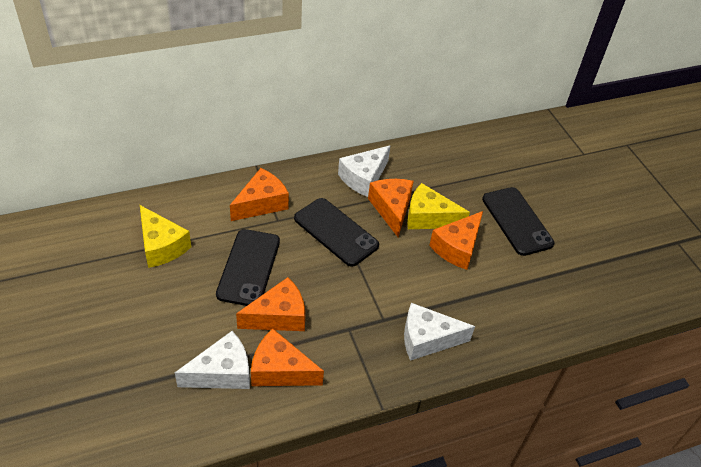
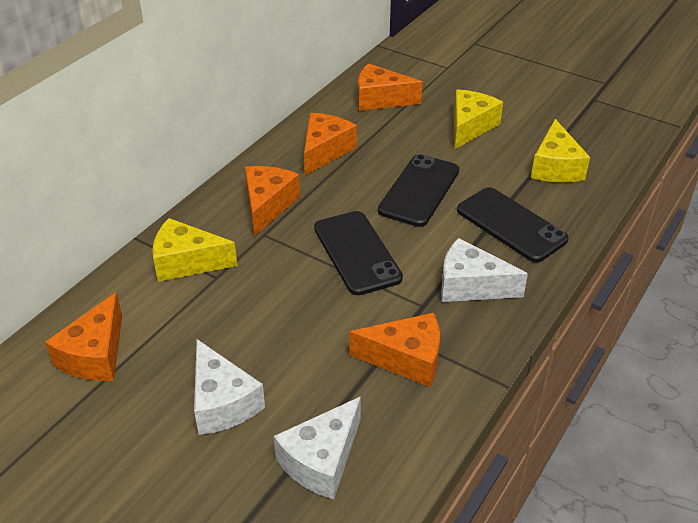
yellow cheese: 2 -> 3

